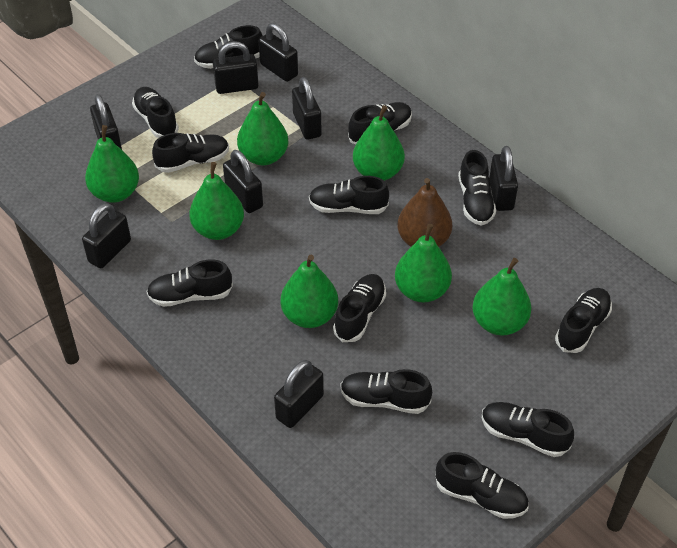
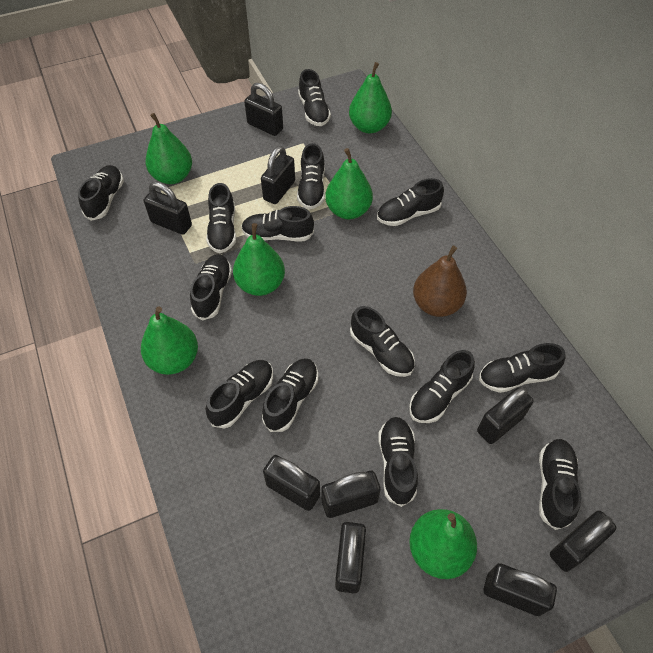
black padlock: 8 -> 9
black shoe: 12 -> 14
green pear: 7 -> 6

